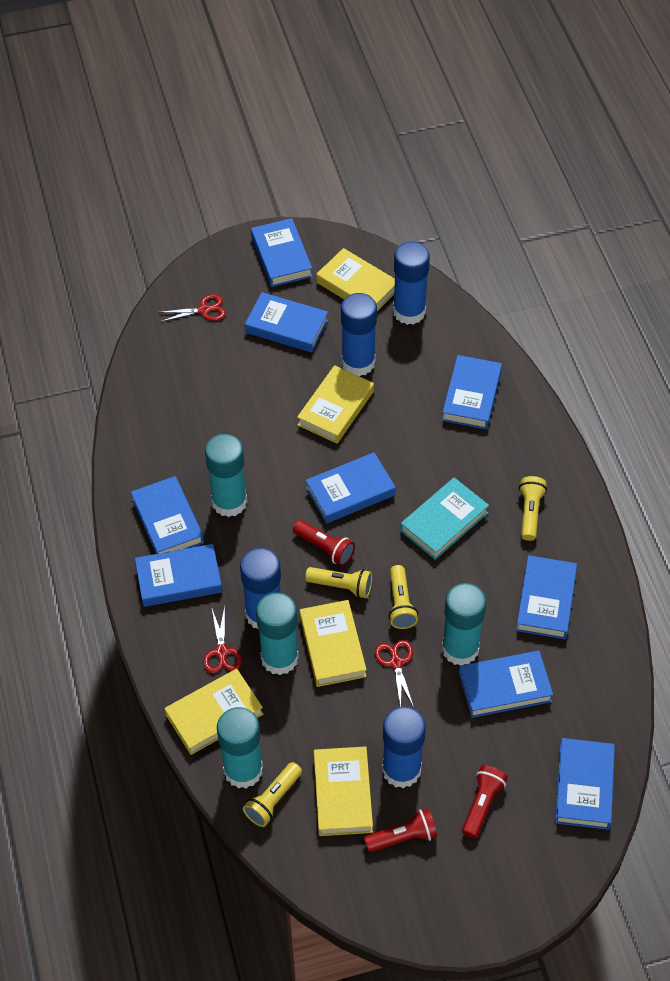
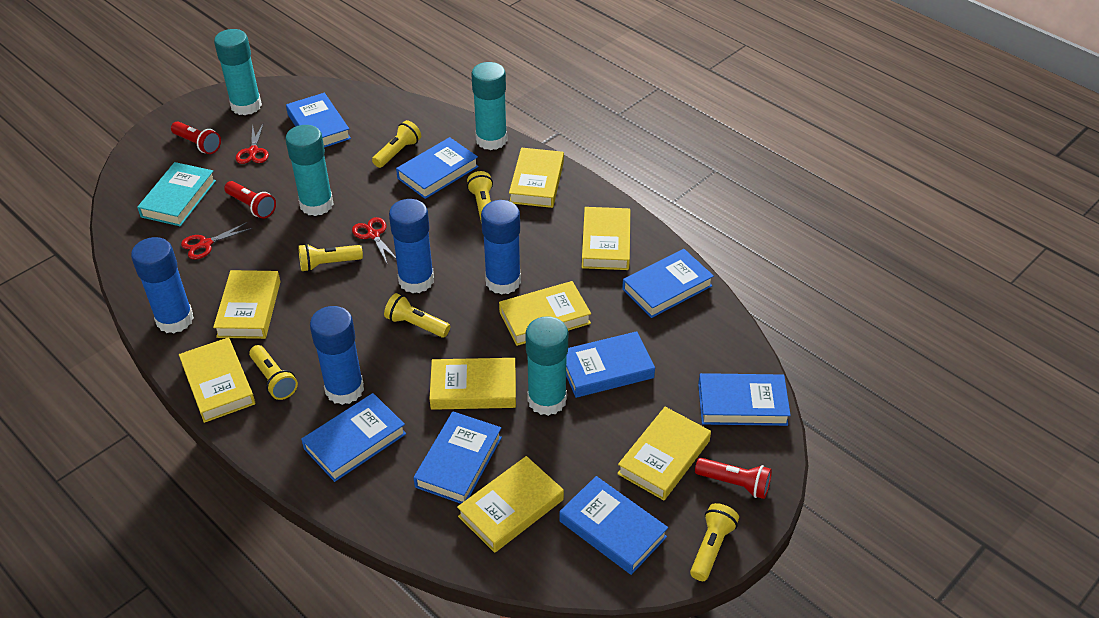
blue book: 9 -> 8
yellow book: 5 -> 8
yellow flashlight: 4 -> 6

